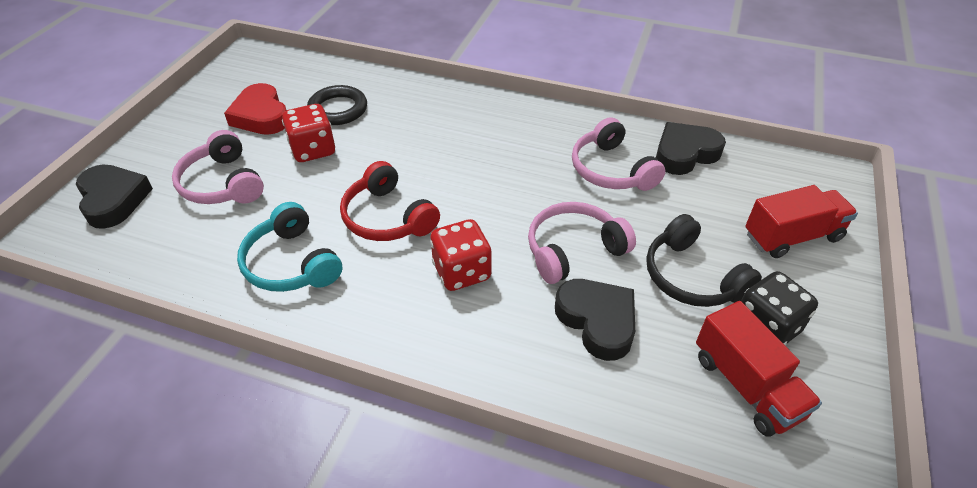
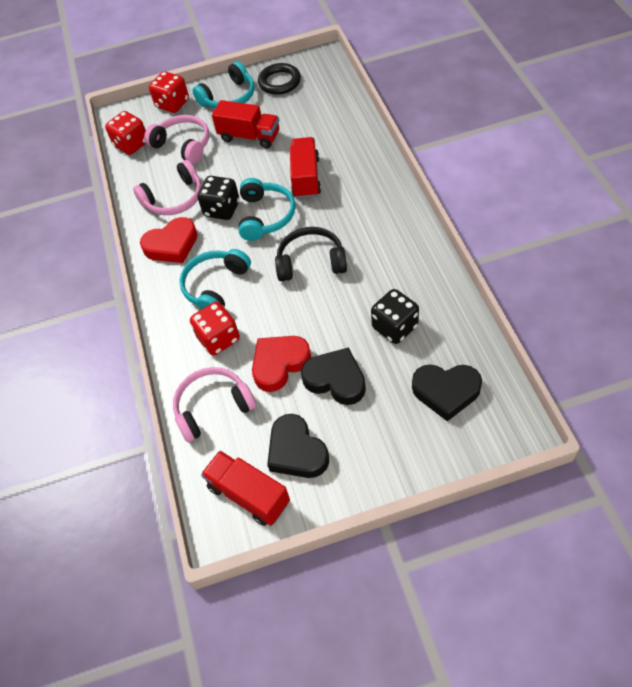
black dice: 1 -> 2
red dice: 2 -> 3
red headphones: 1 -> 0
red heart: 1 -> 2
red truck: 2 -> 3
turquoise headphones: 1 -> 3

